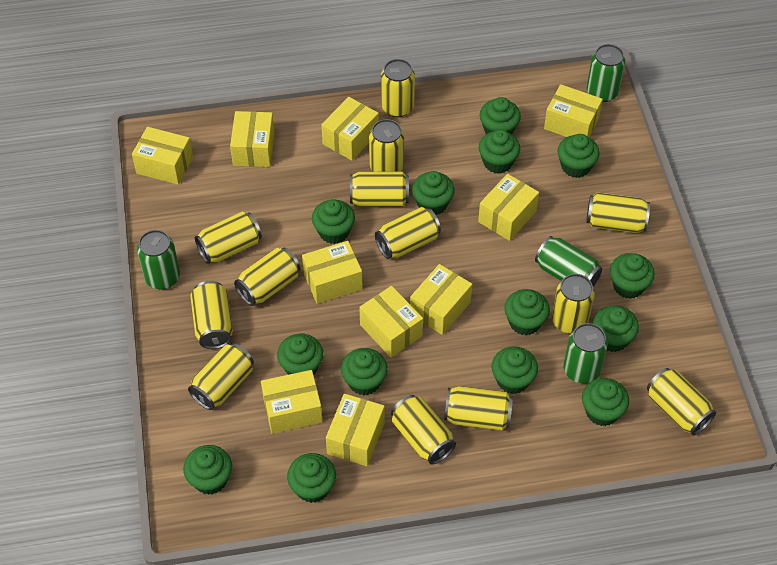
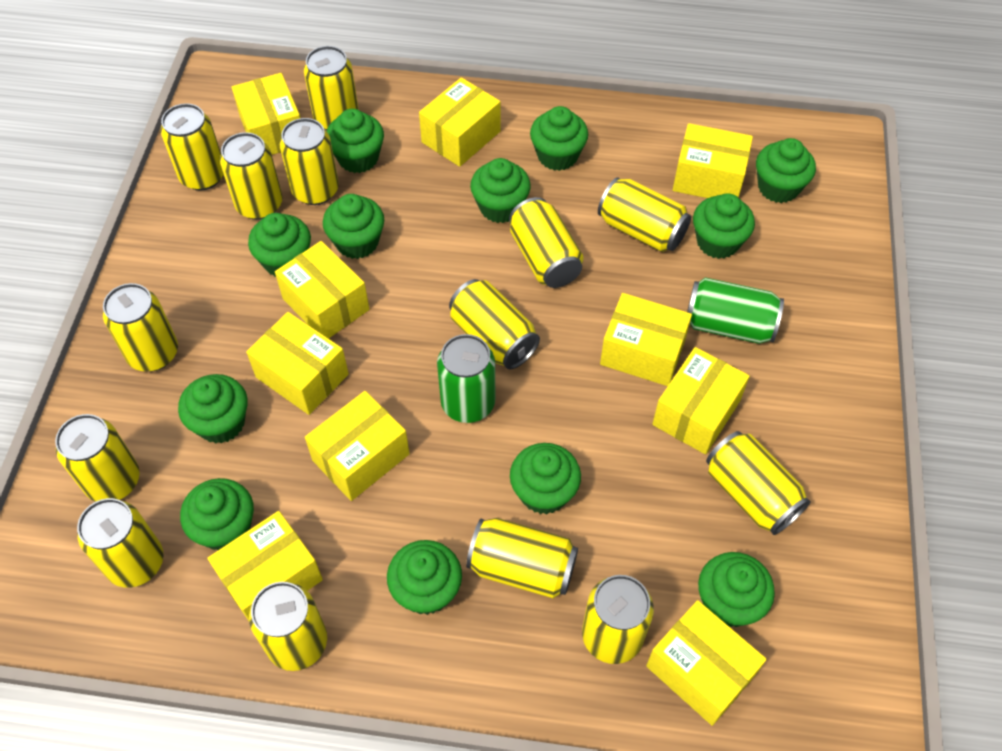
green can: 4 -> 2
green cupcake: 14 -> 12
yellow can: 13 -> 14

